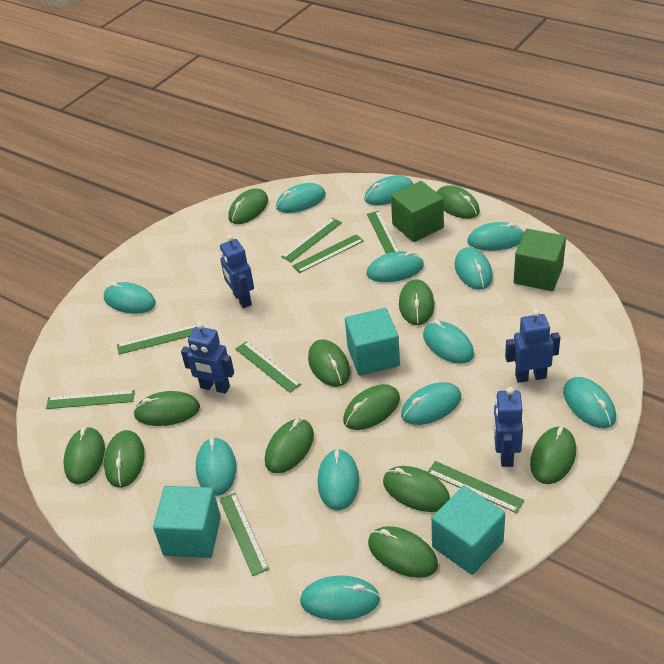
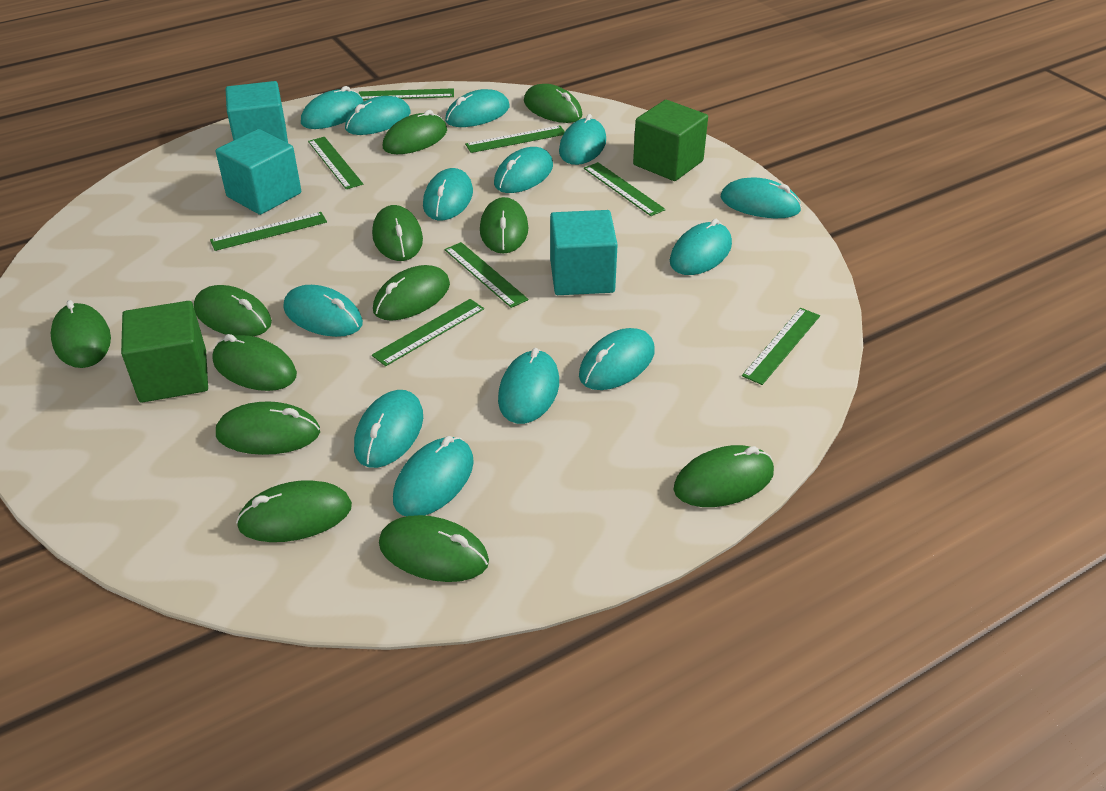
blue robot: 4 -> 0
turquoise mouse: 12 -> 13

